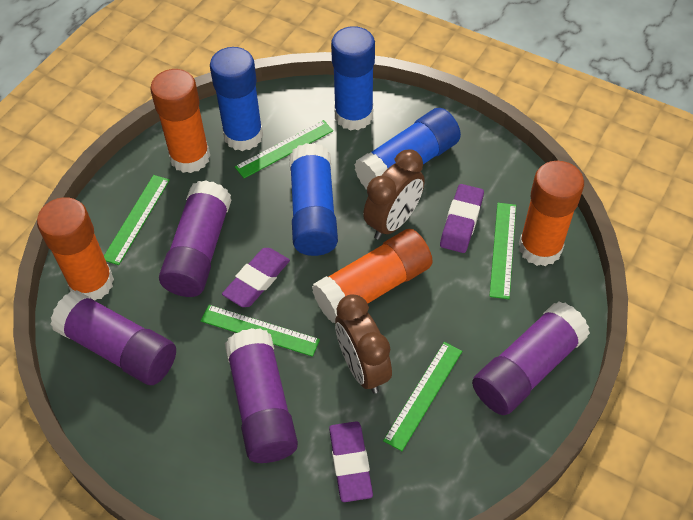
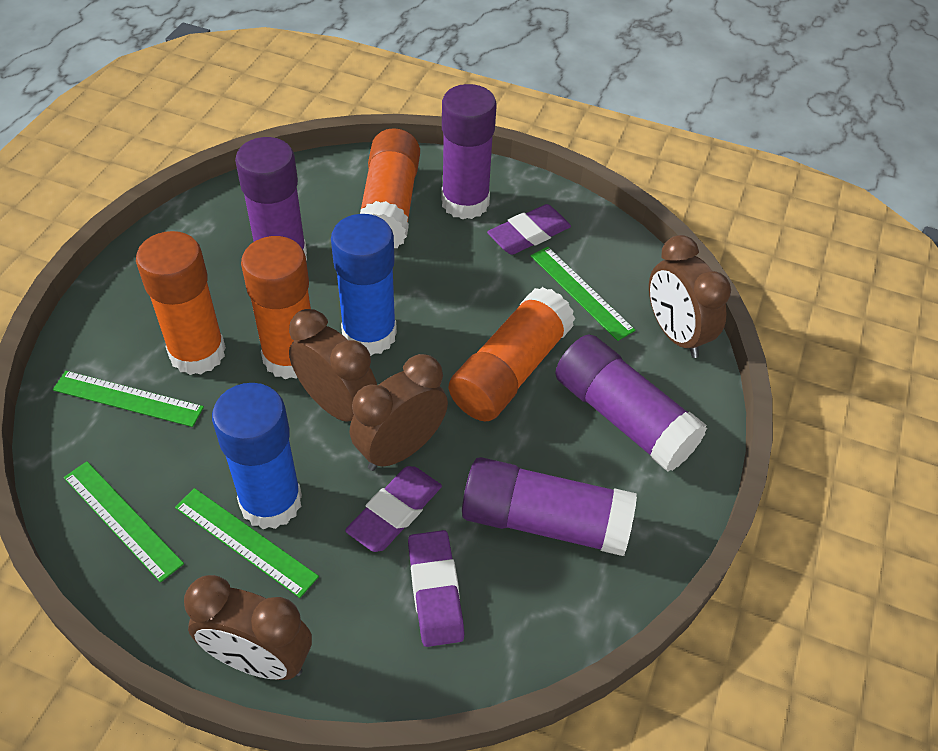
blue glue stick: 4 -> 2
brown clock: 2 -> 4
green ruler: 5 -> 4

